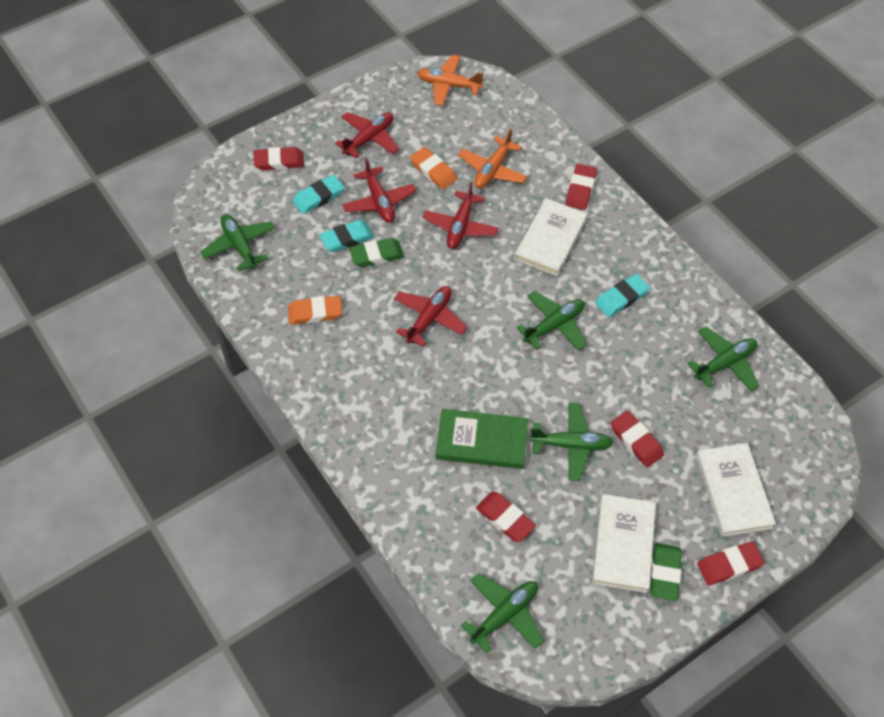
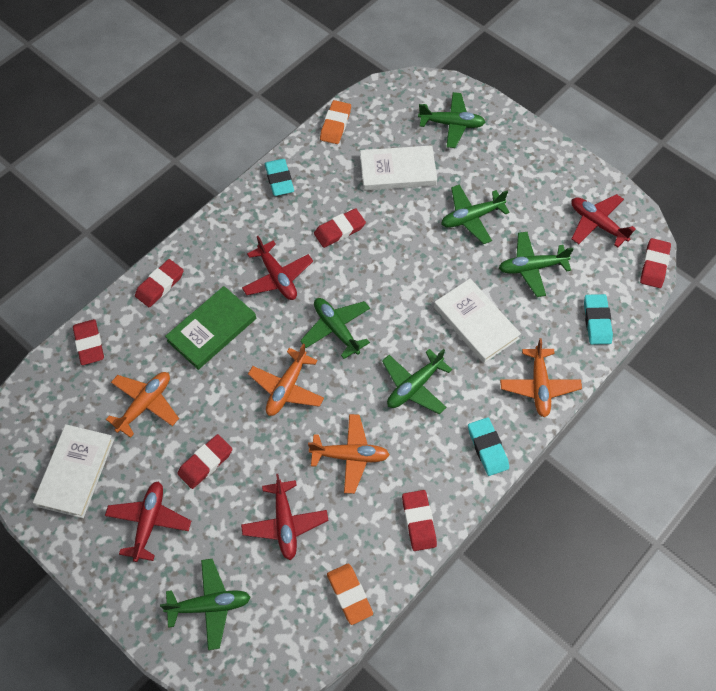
green eraser: 2 -> 0
green plane: 5 -> 6
orange plane: 2 -> 4
red eraser: 5 -> 6

